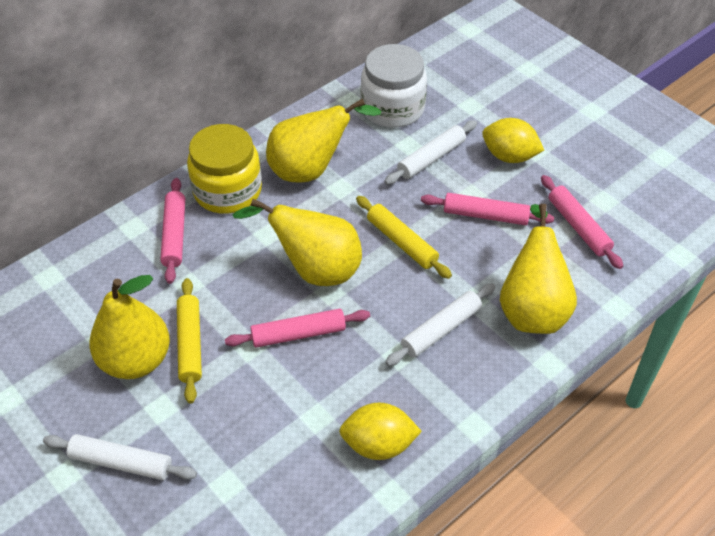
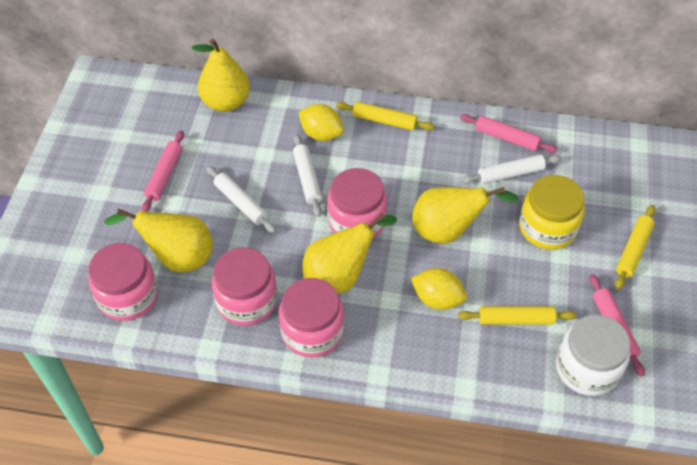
pink jar: 0 -> 4
pink rolling pin: 4 -> 3
yellow rolling pin: 2 -> 3

